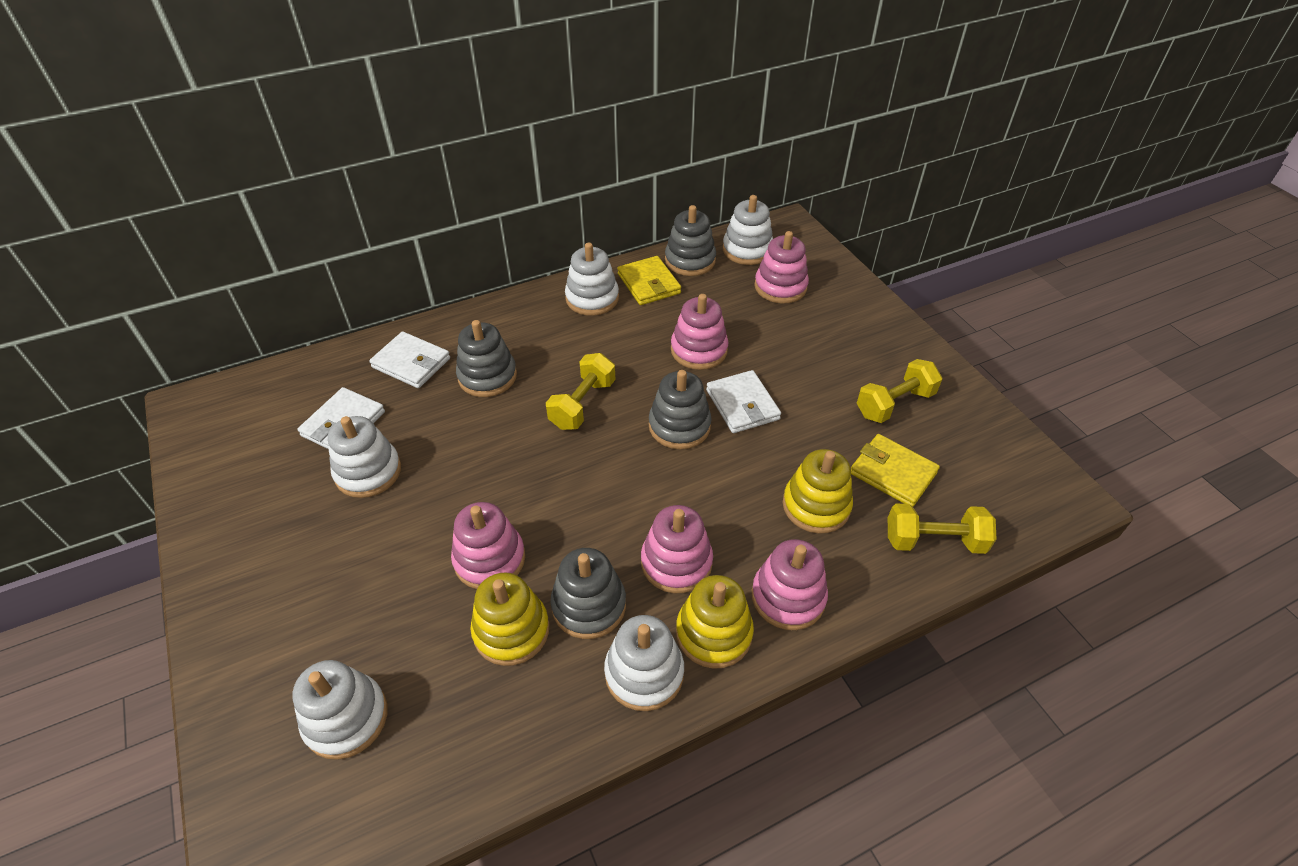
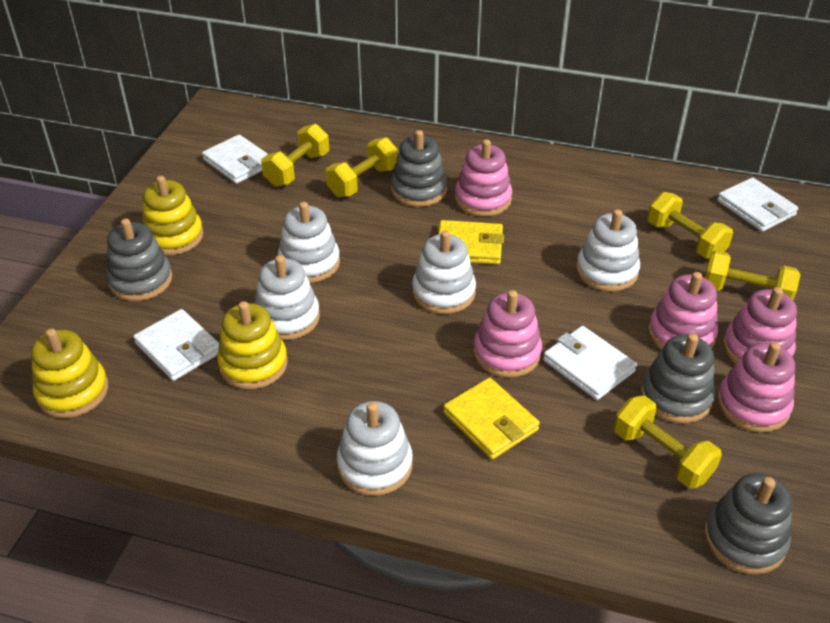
white wallet: 3 -> 4
yellow dumbbell: 3 -> 5

